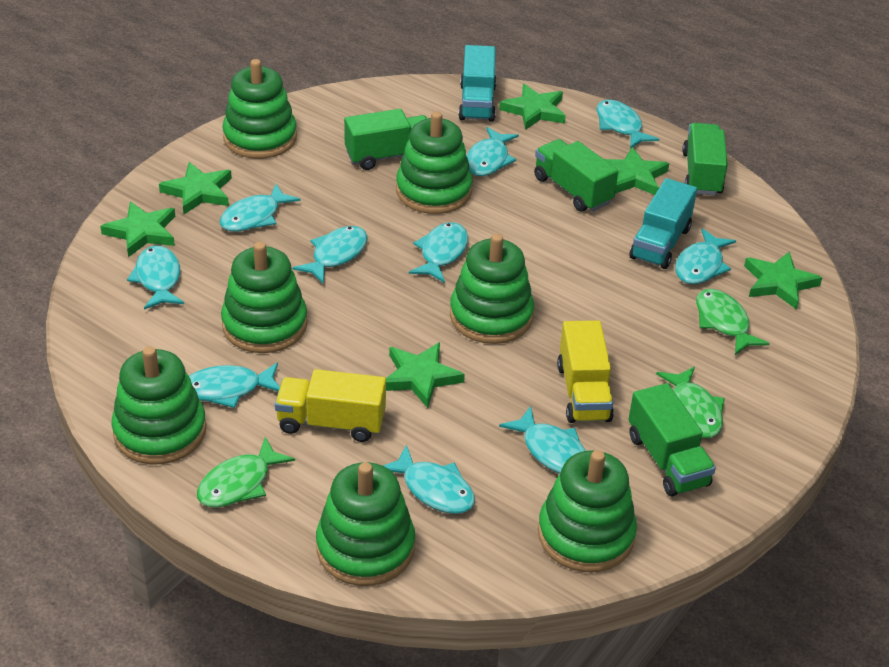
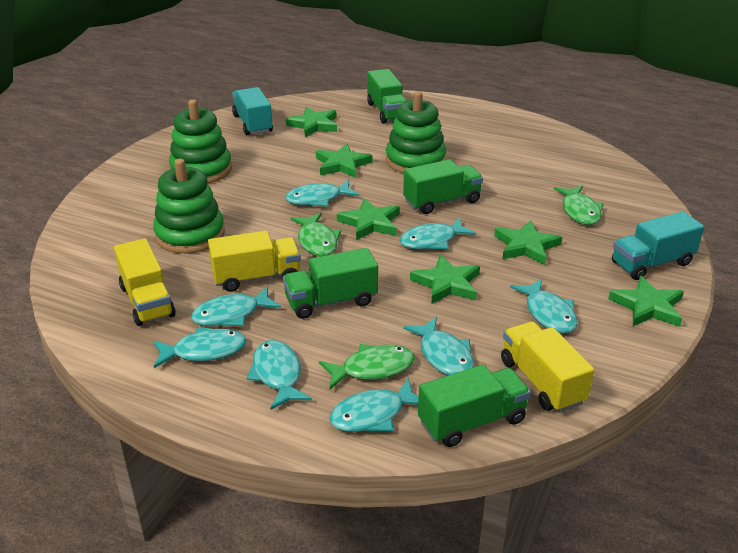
green stacking toy: 7 -> 3
turquoise fish: 10 -> 8
yellow truck: 2 -> 3

